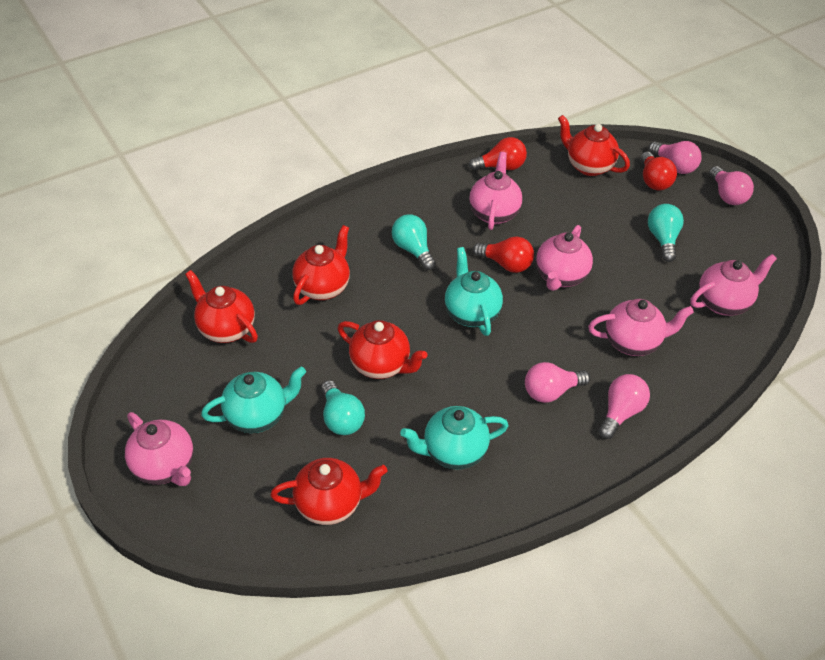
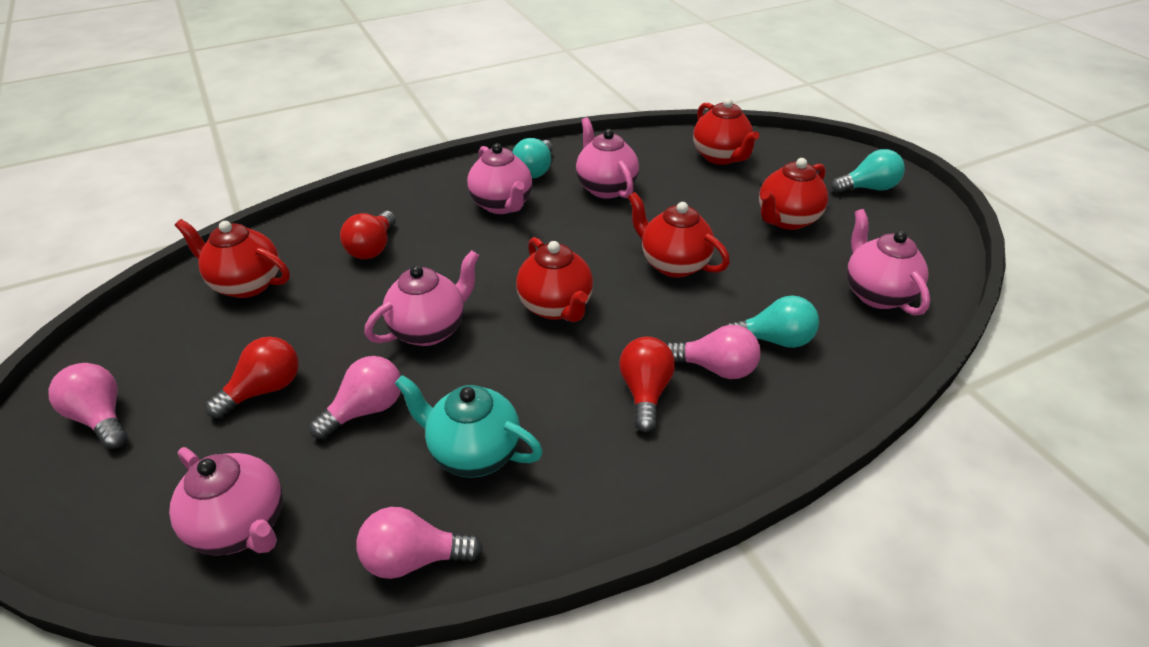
turquoise teapot: 3 -> 1

